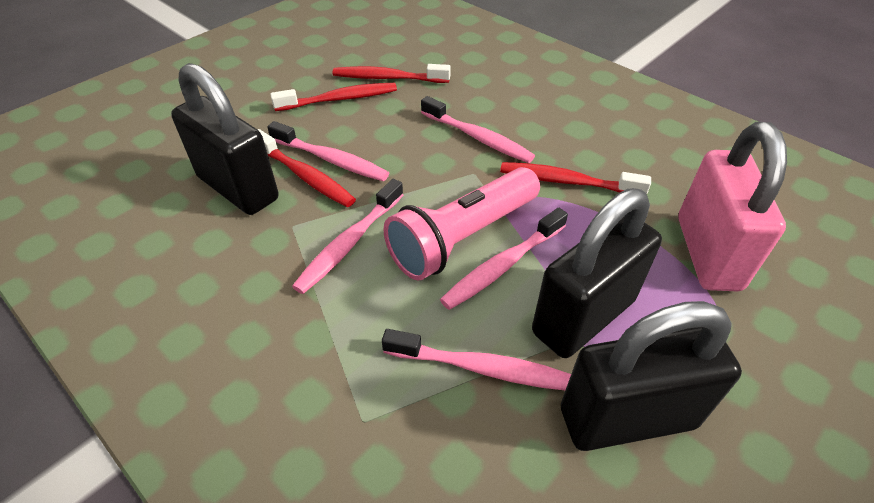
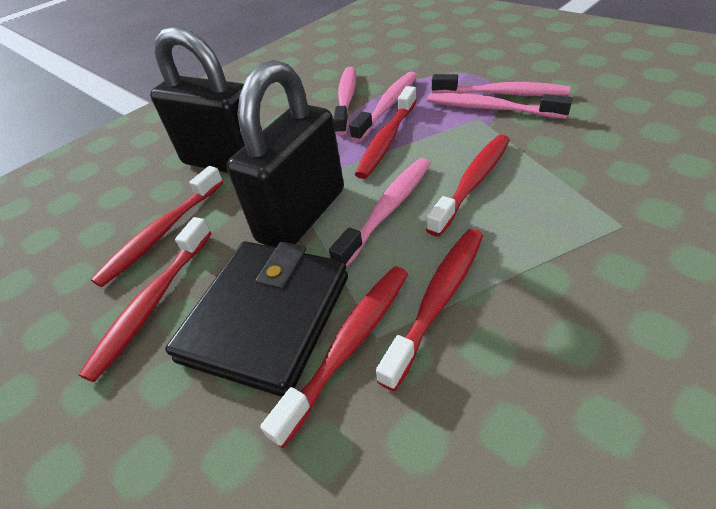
black padlock: 3 -> 2
black wallet: 0 -> 1
pink flashlight: 1 -> 0
pink padlock: 1 -> 0
red toothbrush: 4 -> 6

